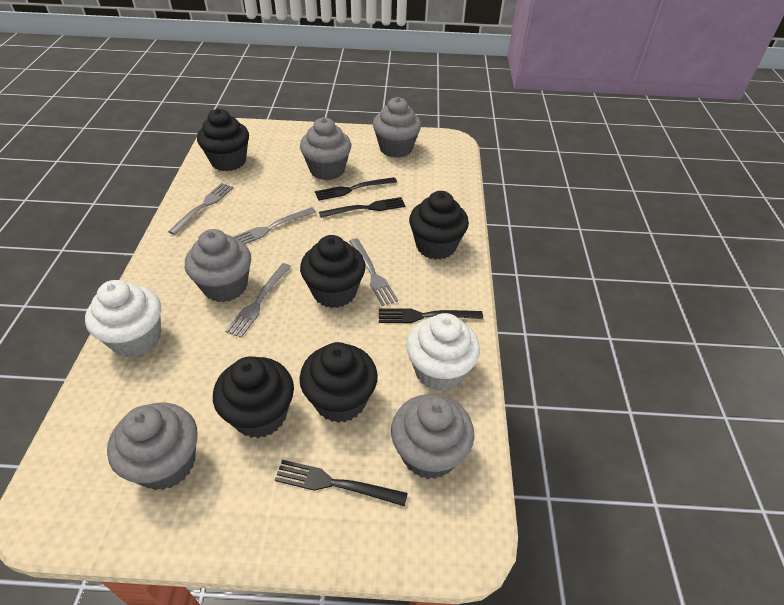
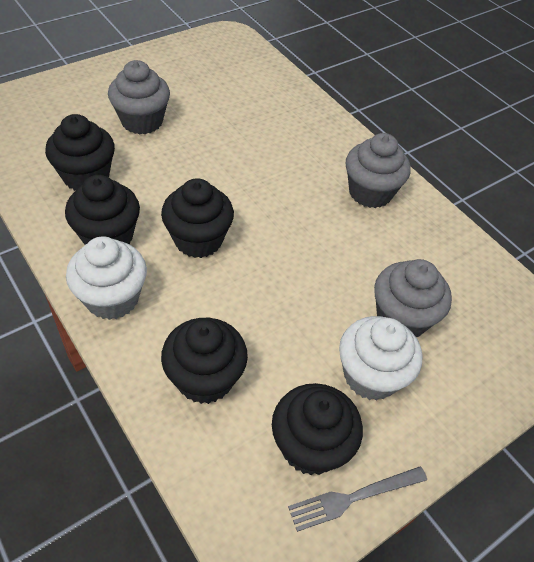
black fork: 4 -> 0
grey cupcake: 5 -> 3
grey fork: 4 -> 1

